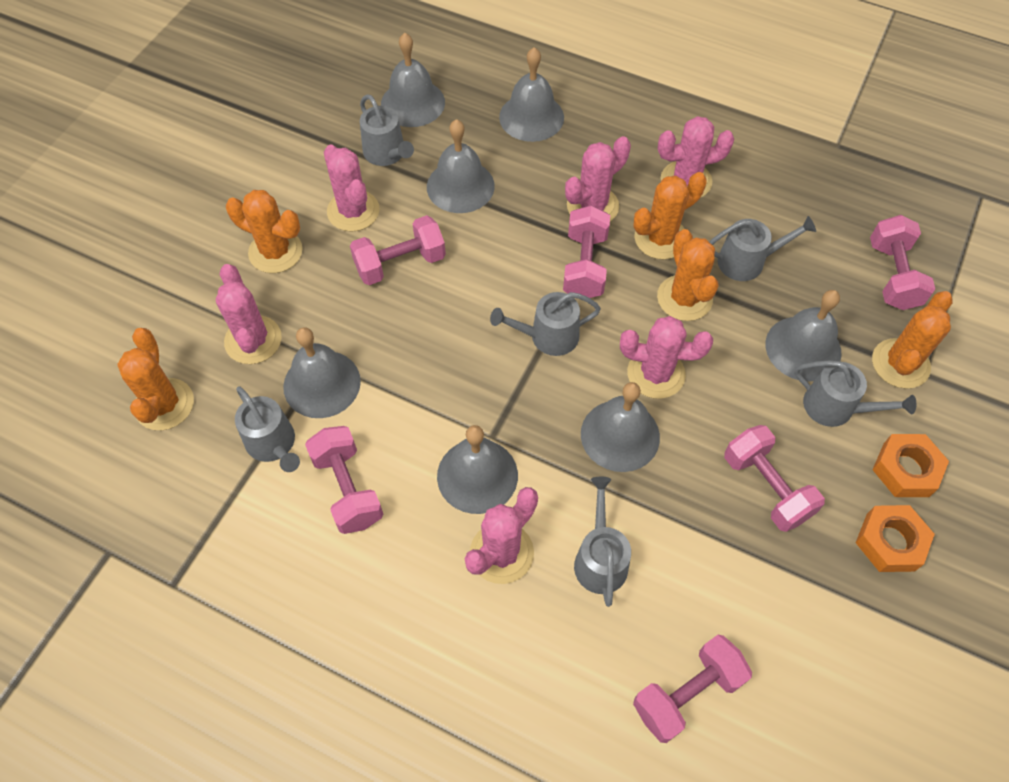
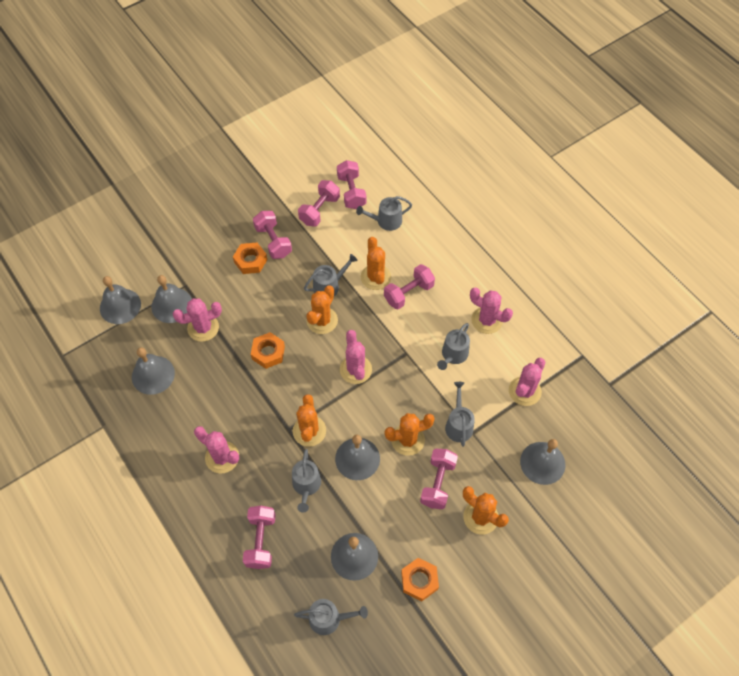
grey bell: 7 -> 6
orange nut: 2 -> 3
pink cactus: 6 -> 5

